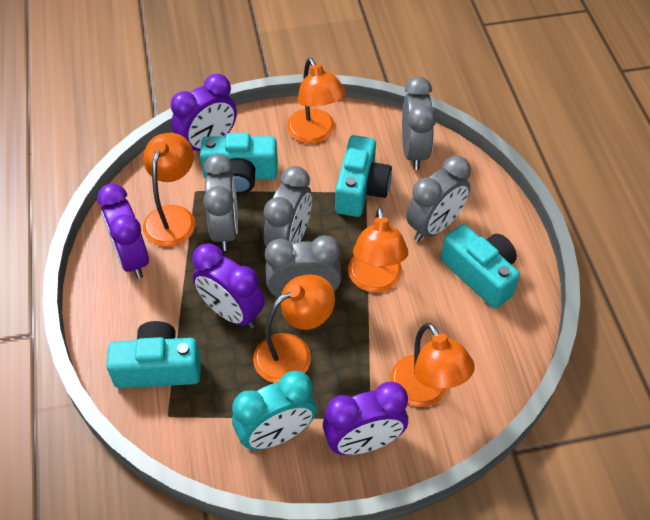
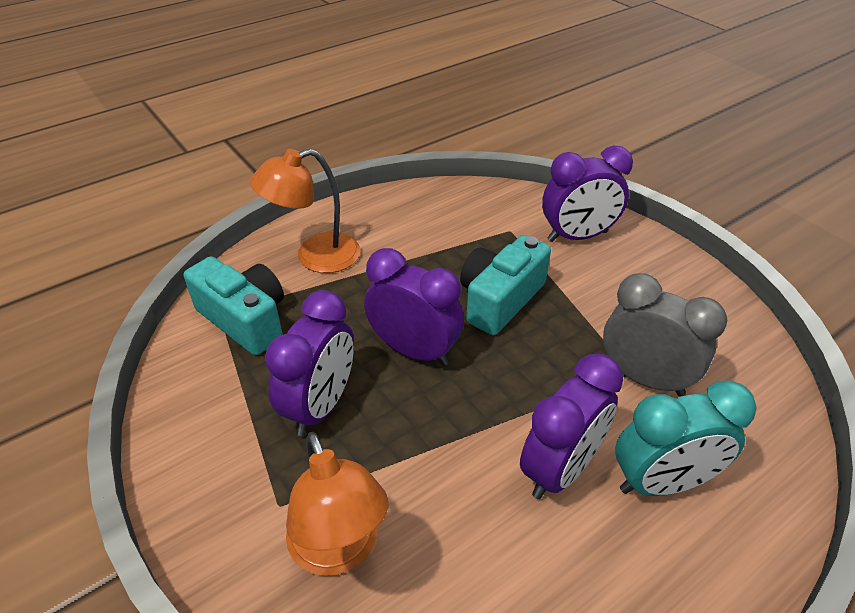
grey clock: 5 -> 1
orange lamp: 5 -> 2
turquoise camera: 4 -> 2

